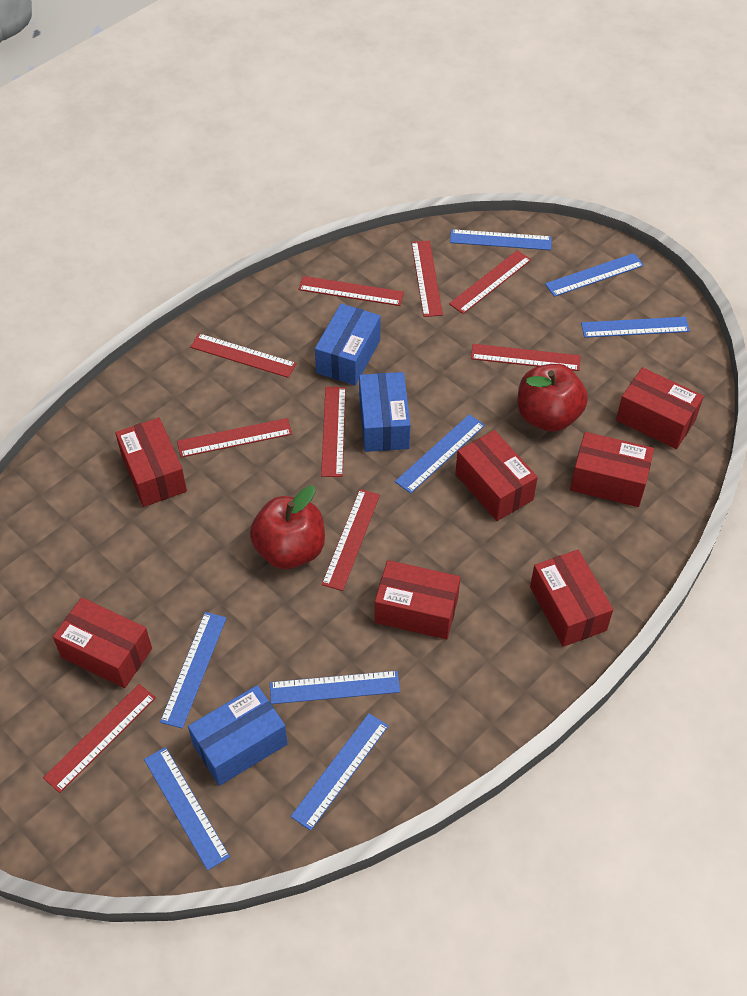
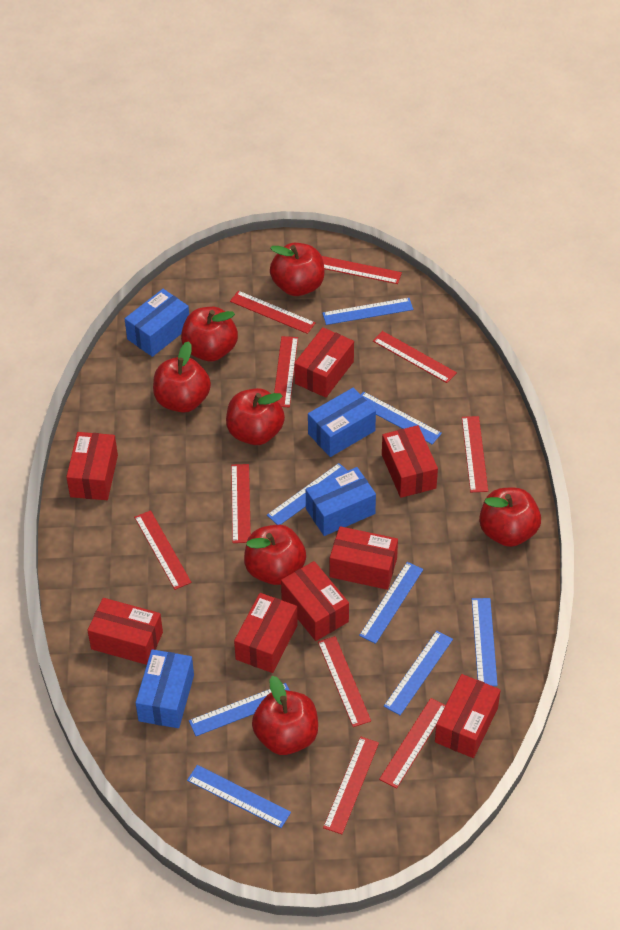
blue box: 3 -> 4
red apple: 2 -> 7
red box: 7 -> 8
red ruler: 9 -> 10

